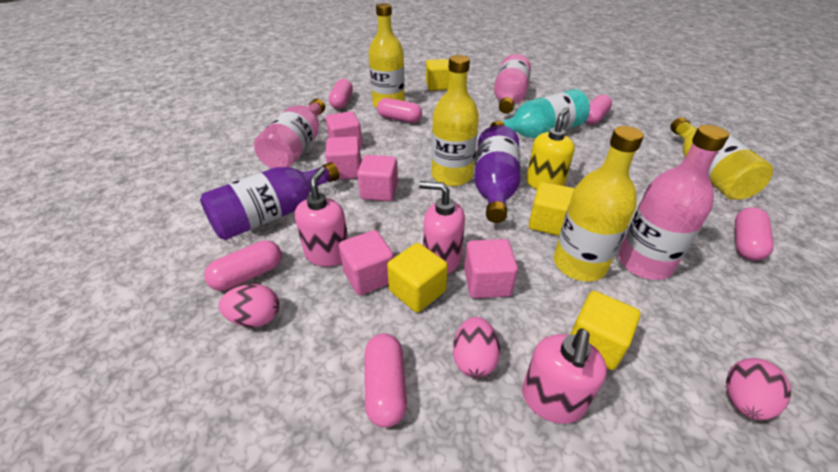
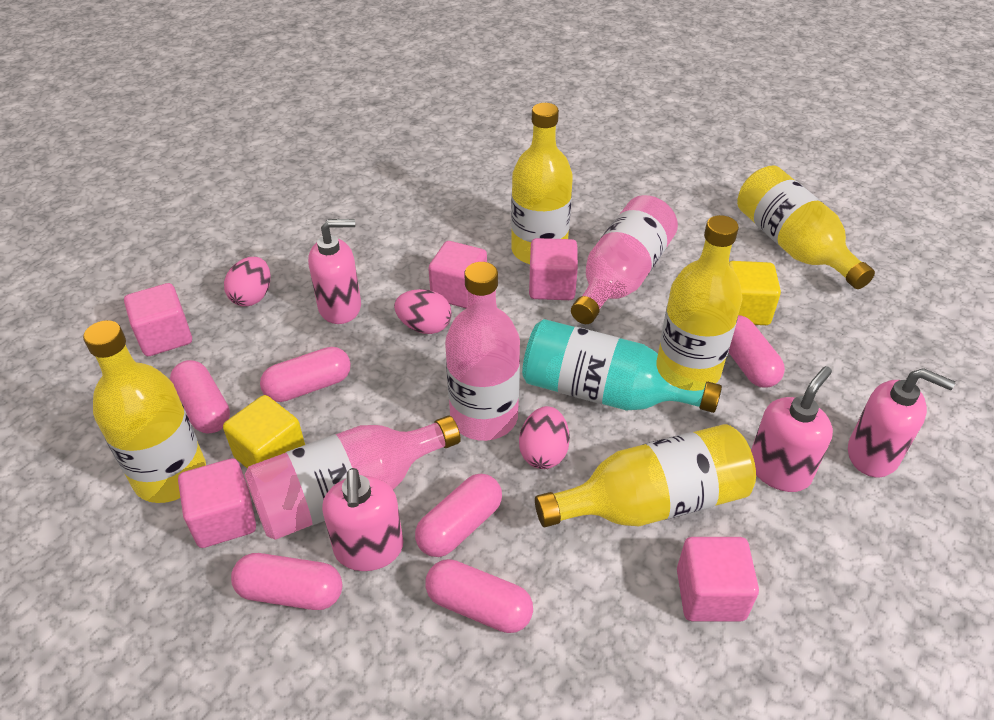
pink soap dispenser: 3 -> 4
purple bottle: 2 -> 0
yellow bottle: 4 -> 5
yellow cube: 4 -> 2
yellow soap dispenser: 1 -> 0

